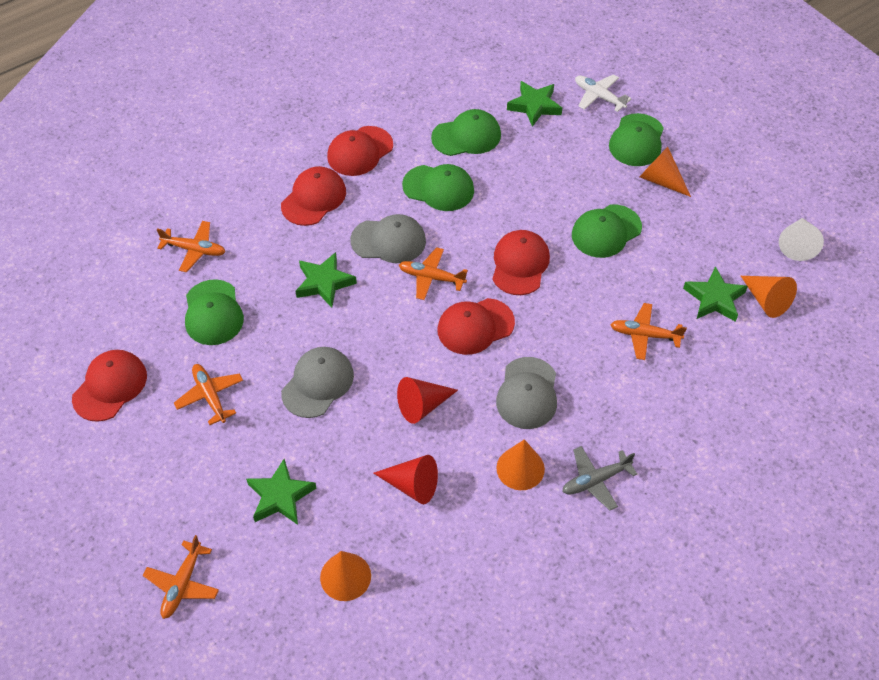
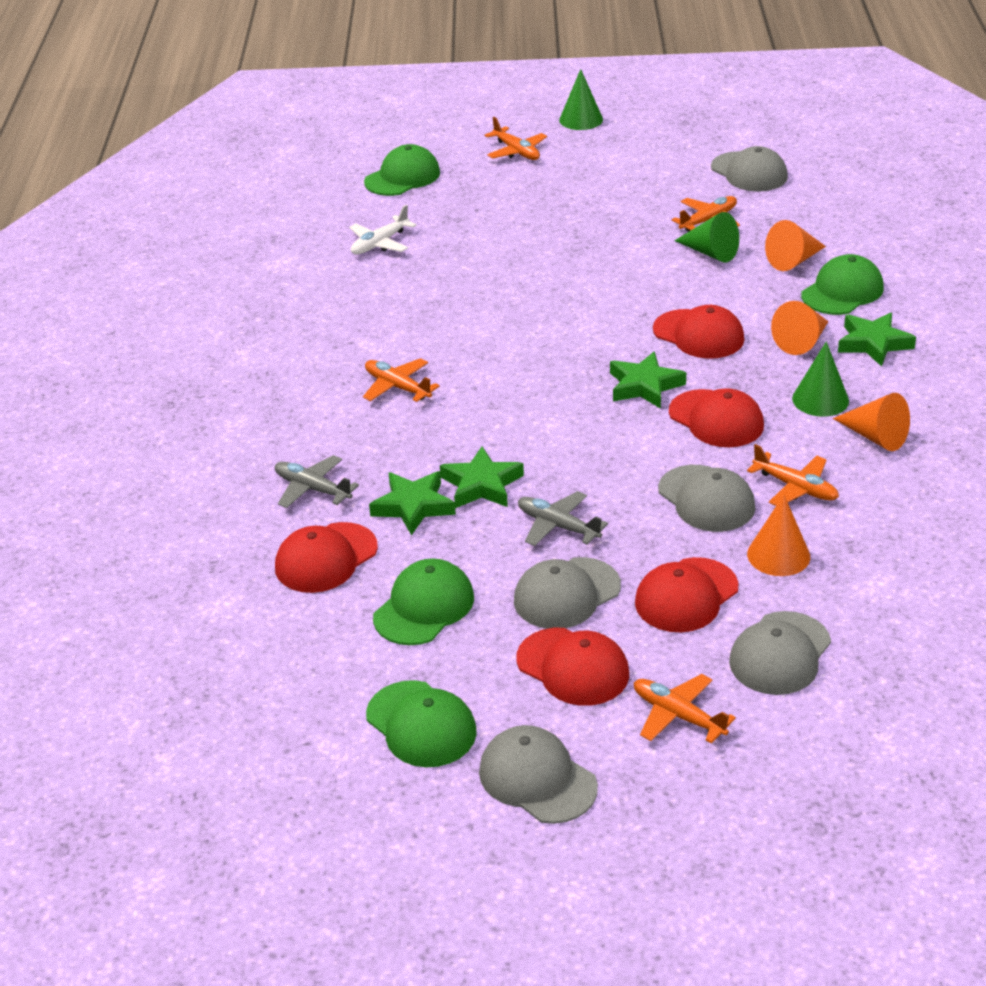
green cap: 5 -> 4
green cone: 0 -> 3
grey cap: 3 -> 5
grey plane: 1 -> 2
red cone: 2 -> 0
white cone: 1 -> 0

